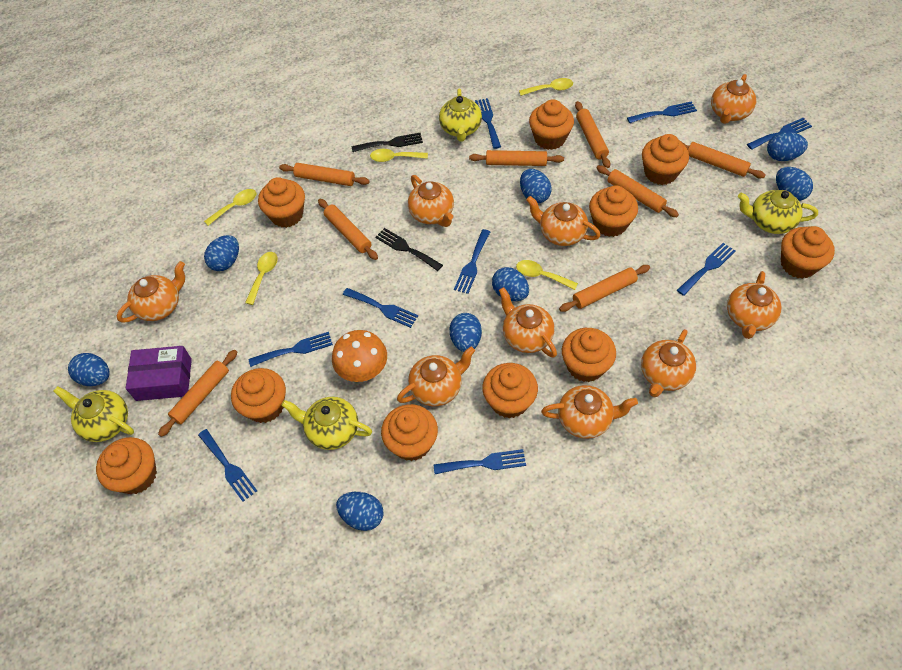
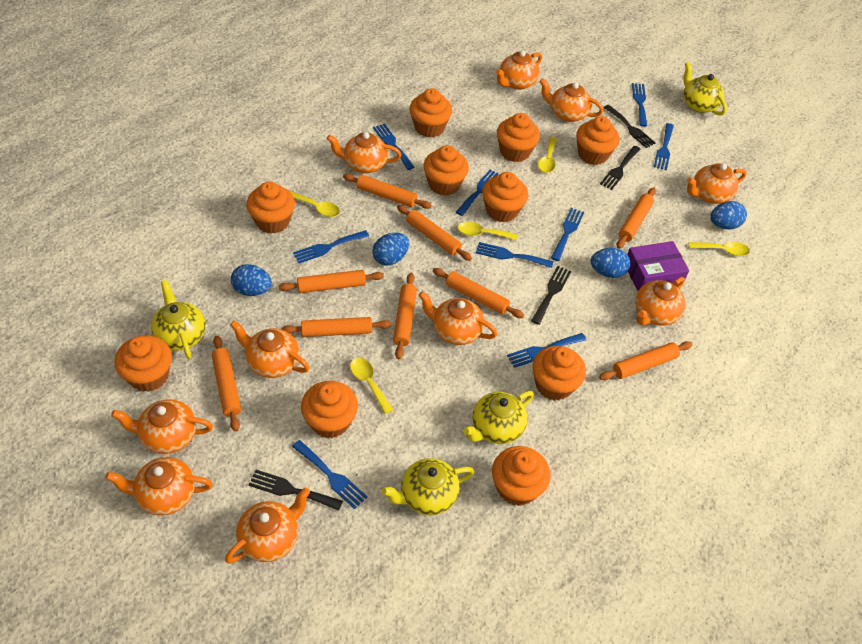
black fork: 2 -> 4
blue egg: 8 -> 4
orange mushroom: 1 -> 0
orange rolling pin: 8 -> 9
orange teapot: 9 -> 10

